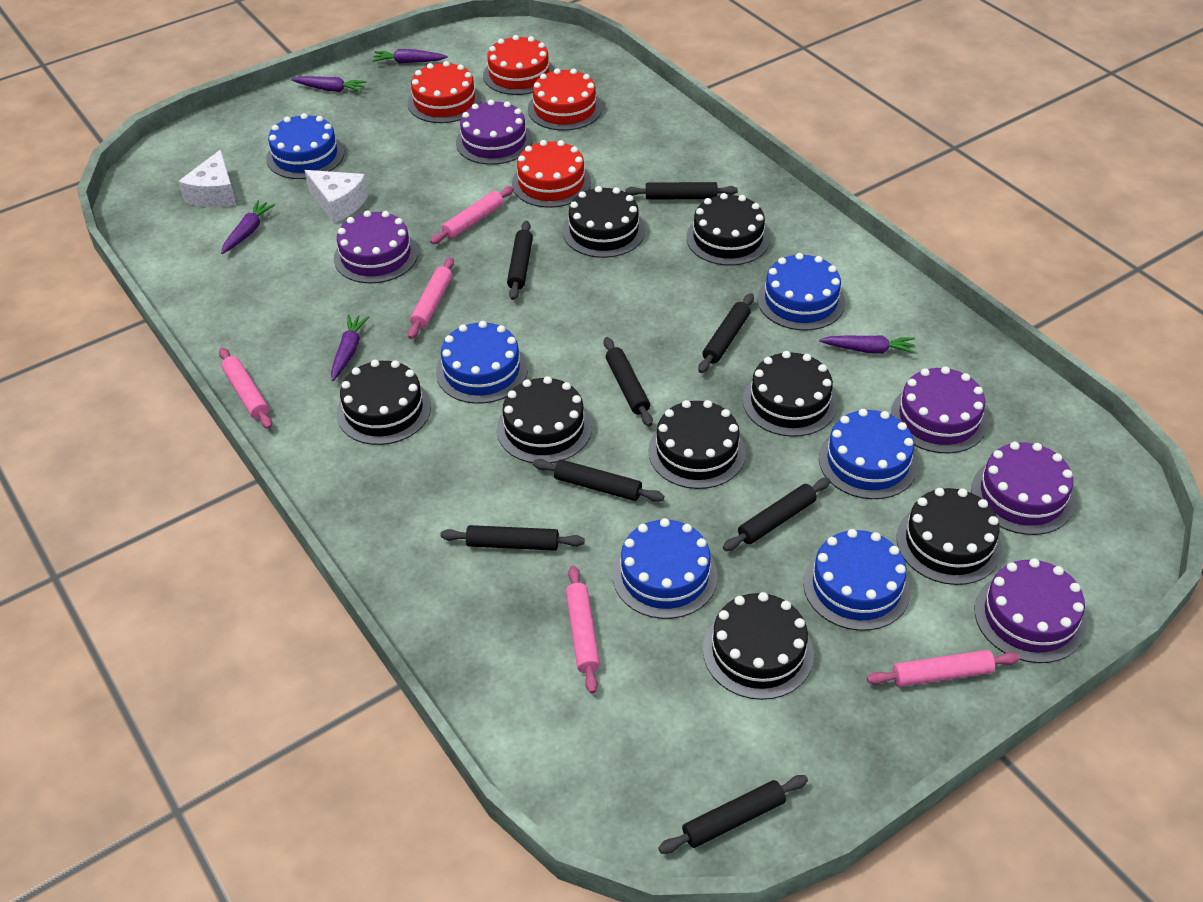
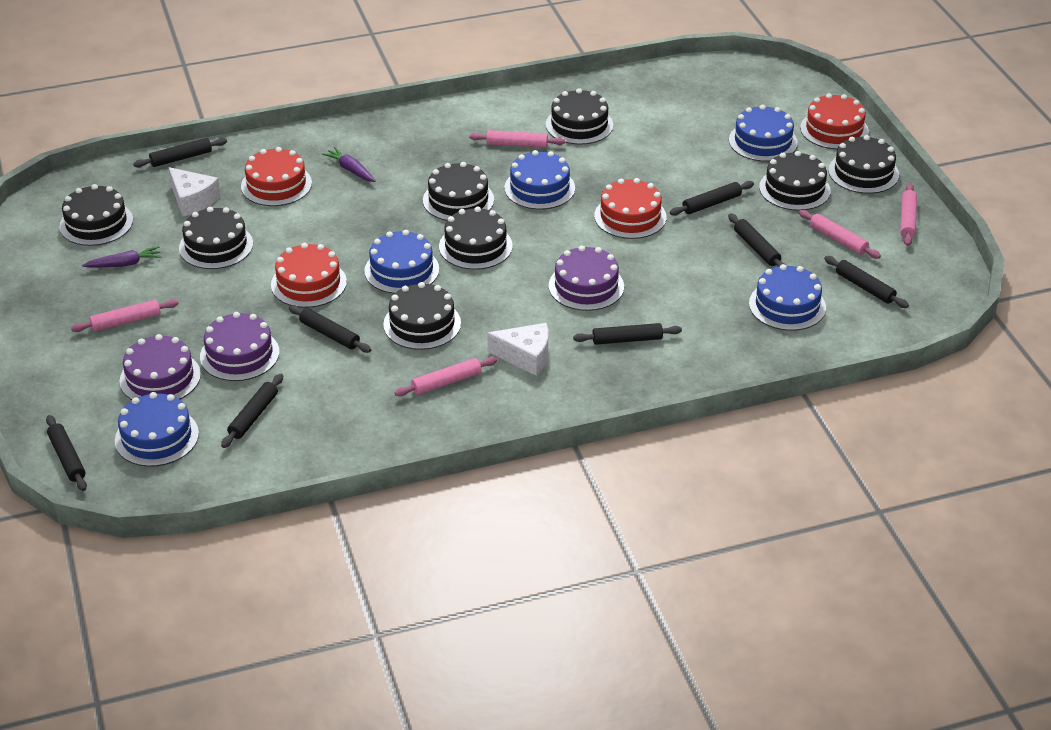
blue cake: 6 -> 5
purple cake: 5 -> 3
purple carrot: 5 -> 2

